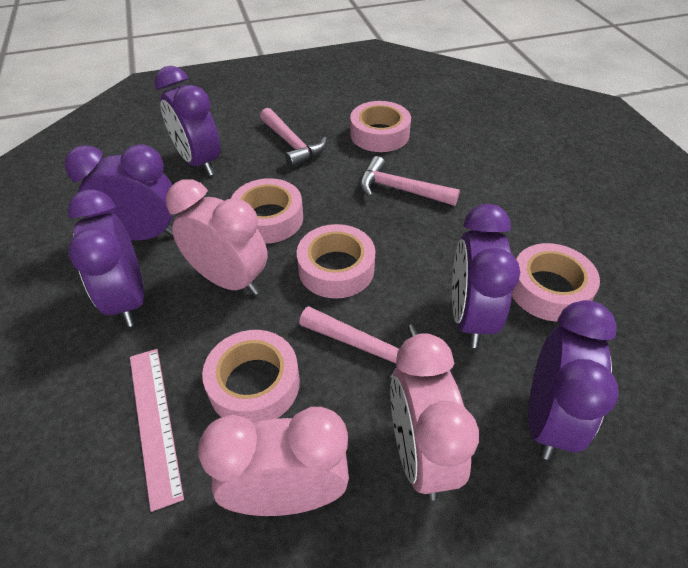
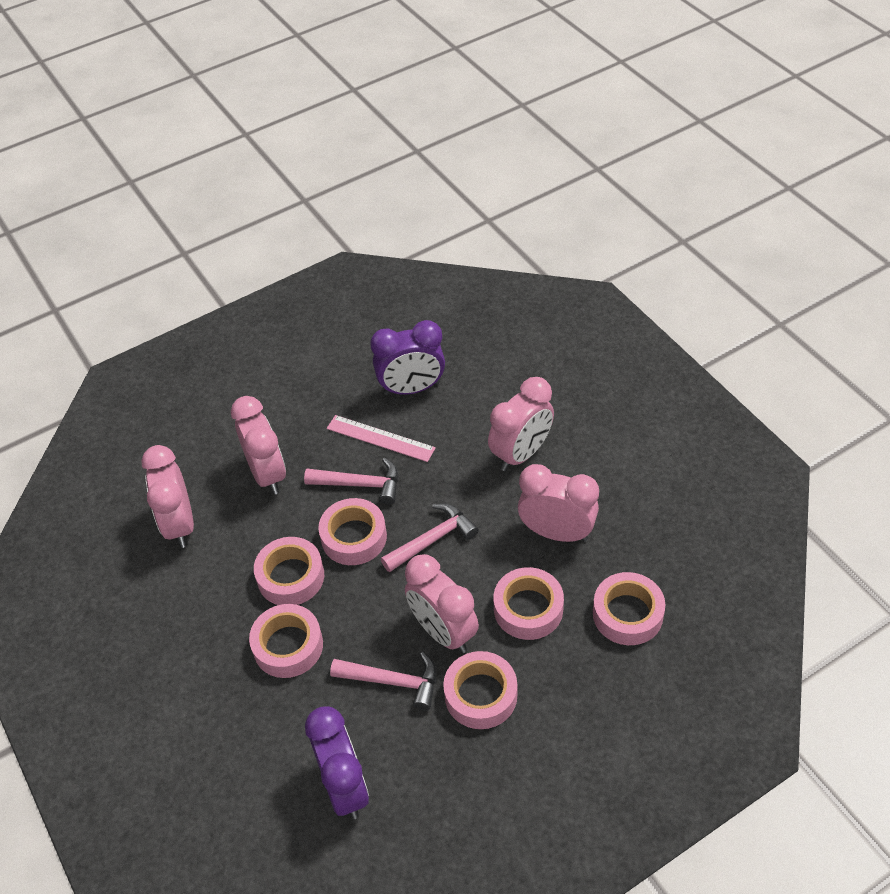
pink clock: 3 -> 5
pink tape: 5 -> 6
purple clock: 5 -> 2

